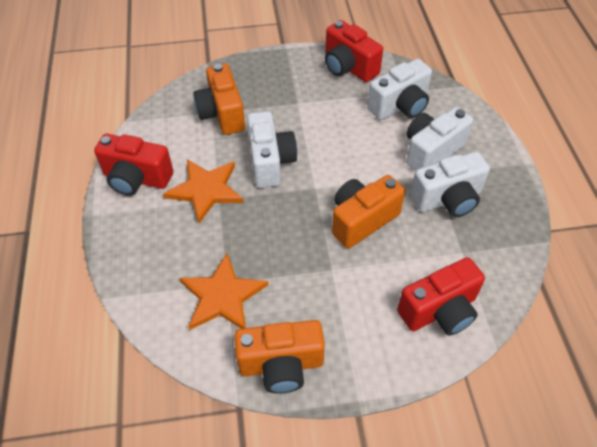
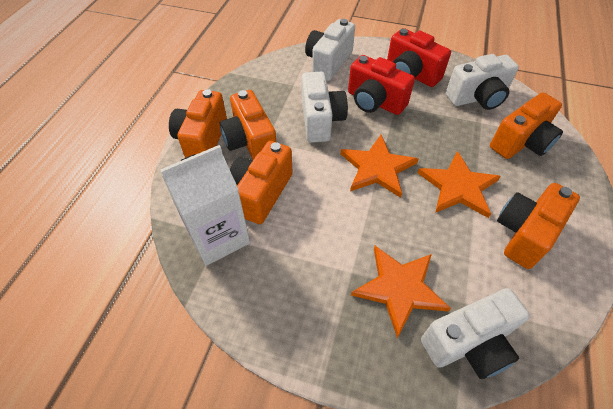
orange camera: 3 -> 5
orange star: 2 -> 3
red camera: 3 -> 2
white carton: 0 -> 1

